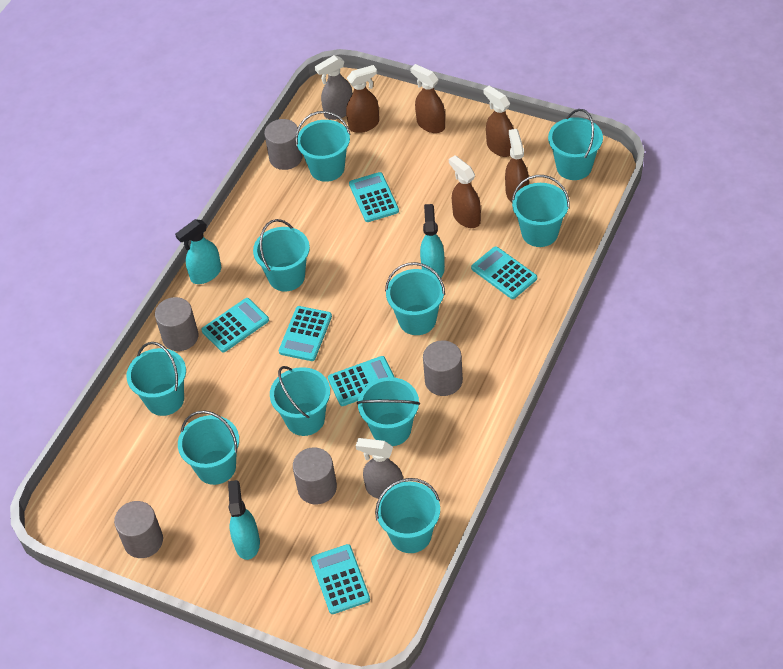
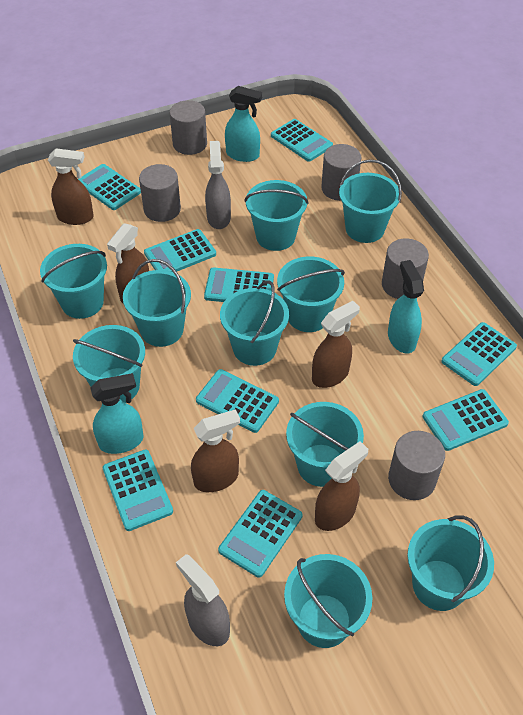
turquoise calculator: 6 -> 9

